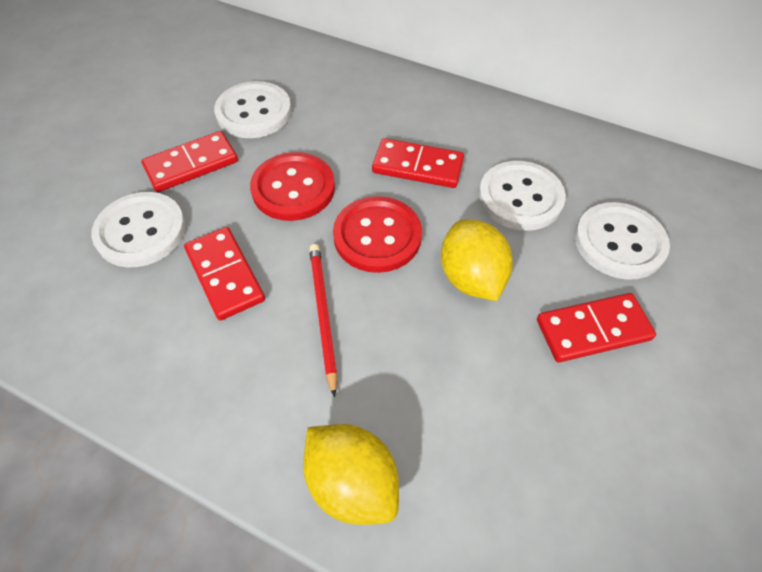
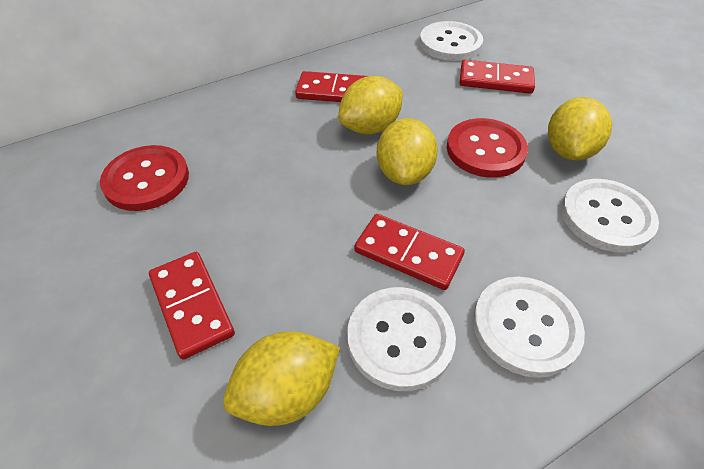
red pencil: 1 -> 0
yellow lemon: 2 -> 4

